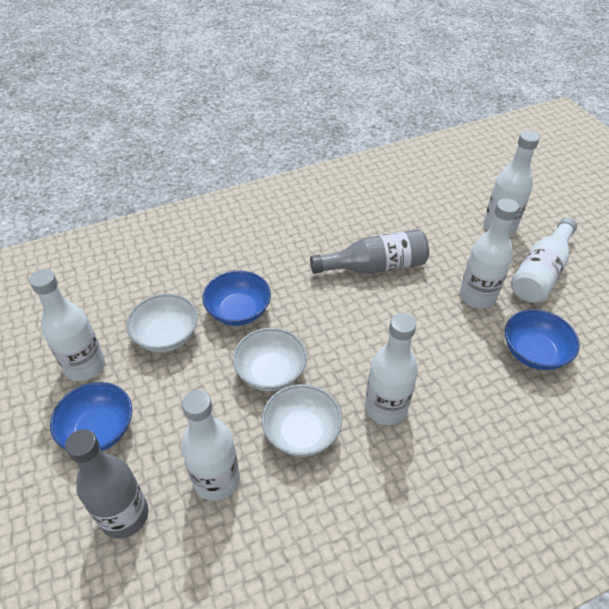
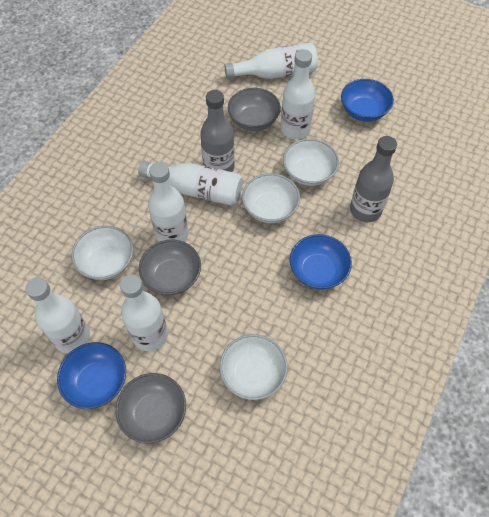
grey bowl: 0 -> 3
white bowl: 3 -> 4

